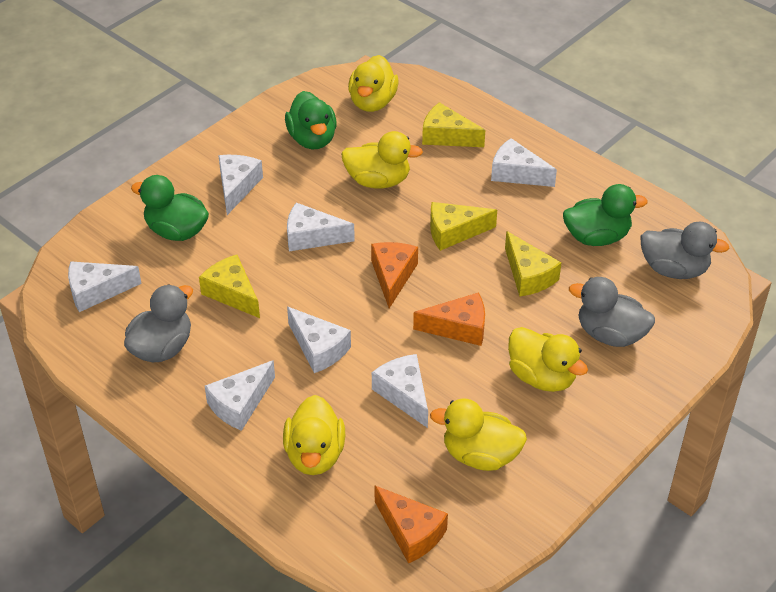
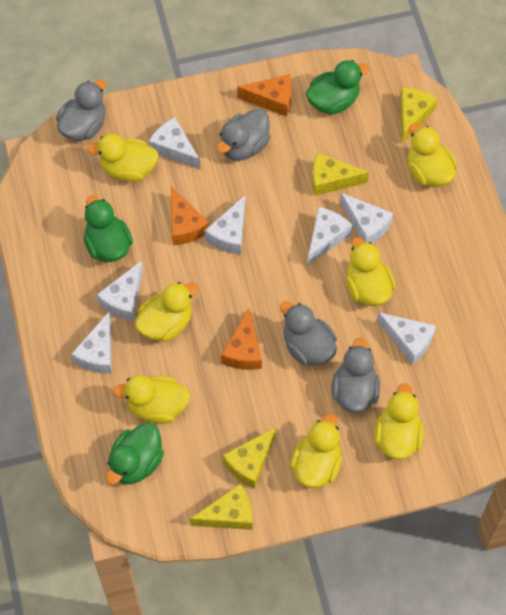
grey duck: 3 -> 4
yellow duck: 5 -> 7

